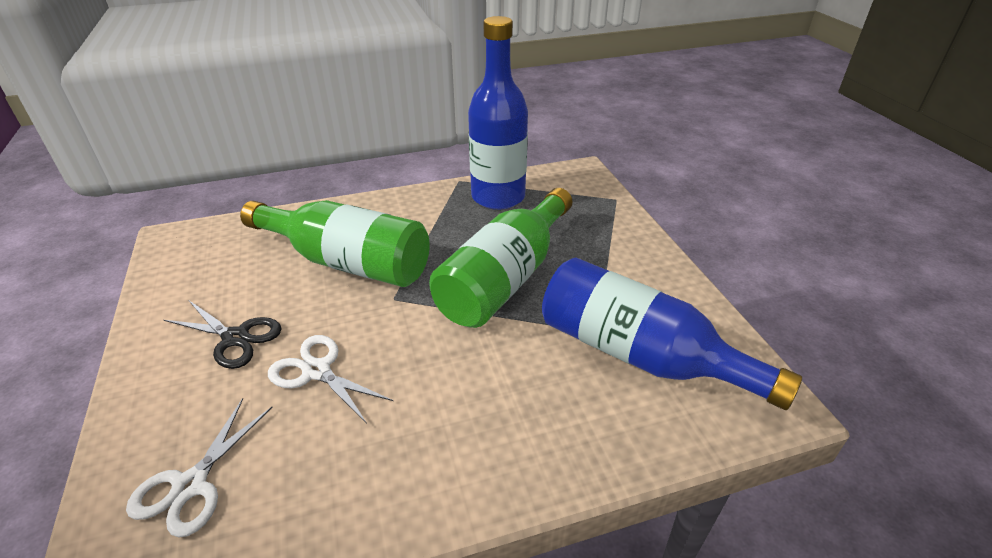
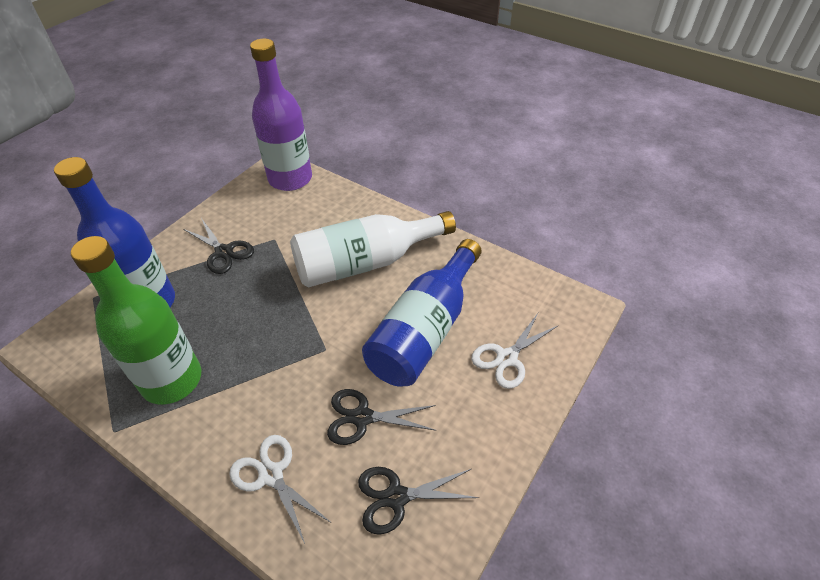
black scissors: 1 -> 3
green bottle: 2 -> 1
purple bottle: 0 -> 1
white bottle: 0 -> 1

